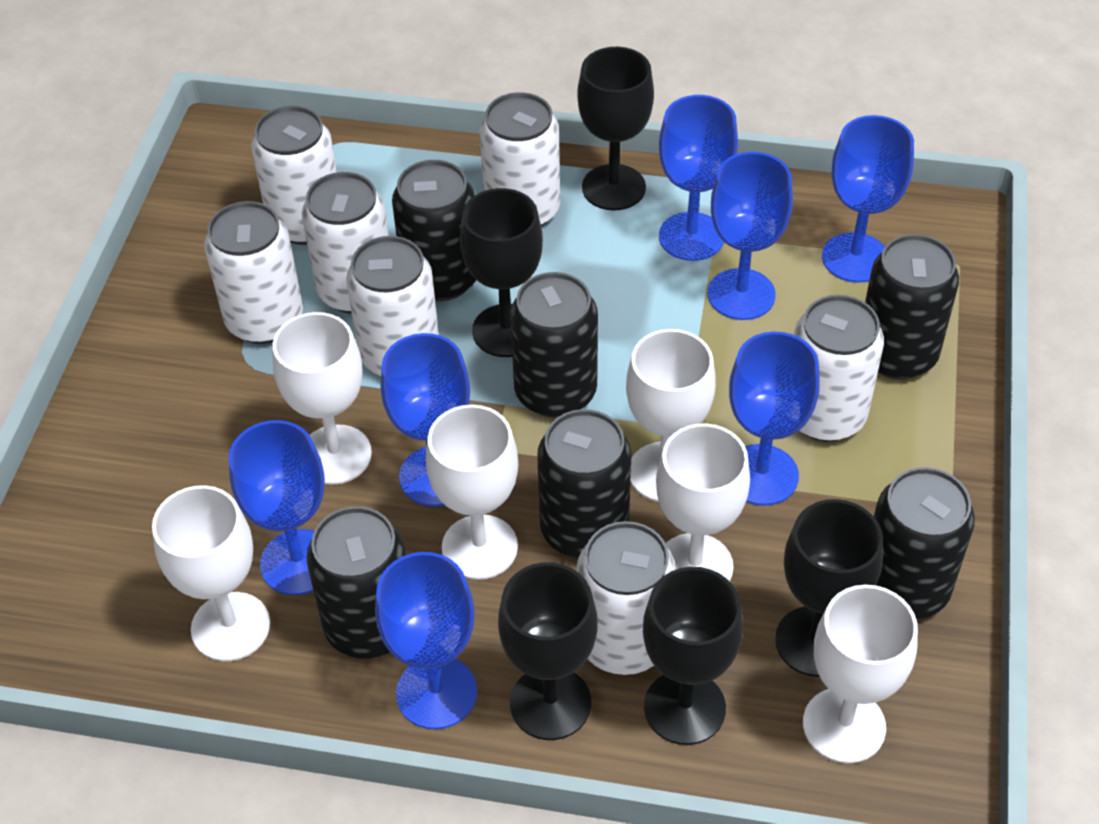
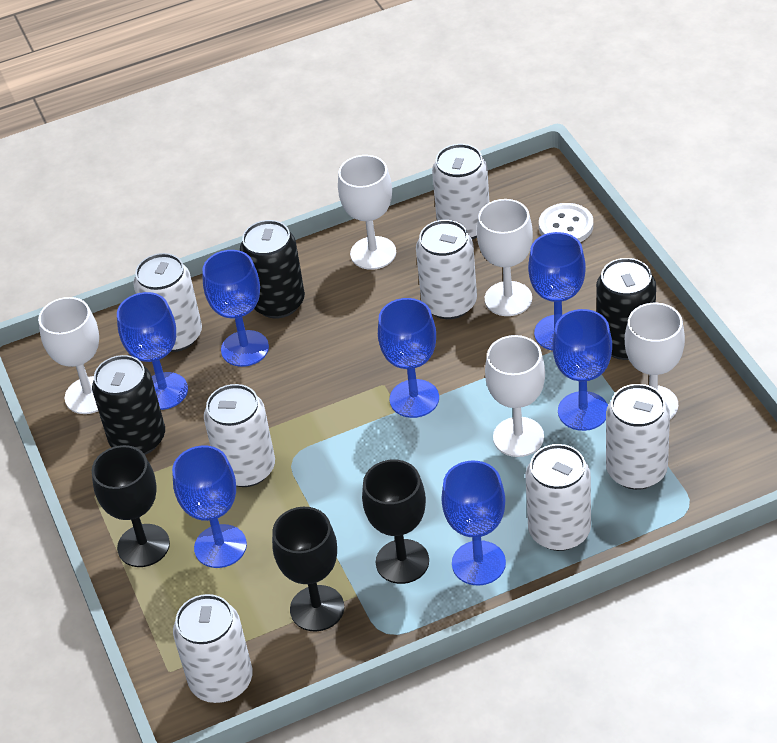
black can: 6 -> 3
black goblet: 5 -> 3
white button: 0 -> 1
white goblet: 6 -> 5

